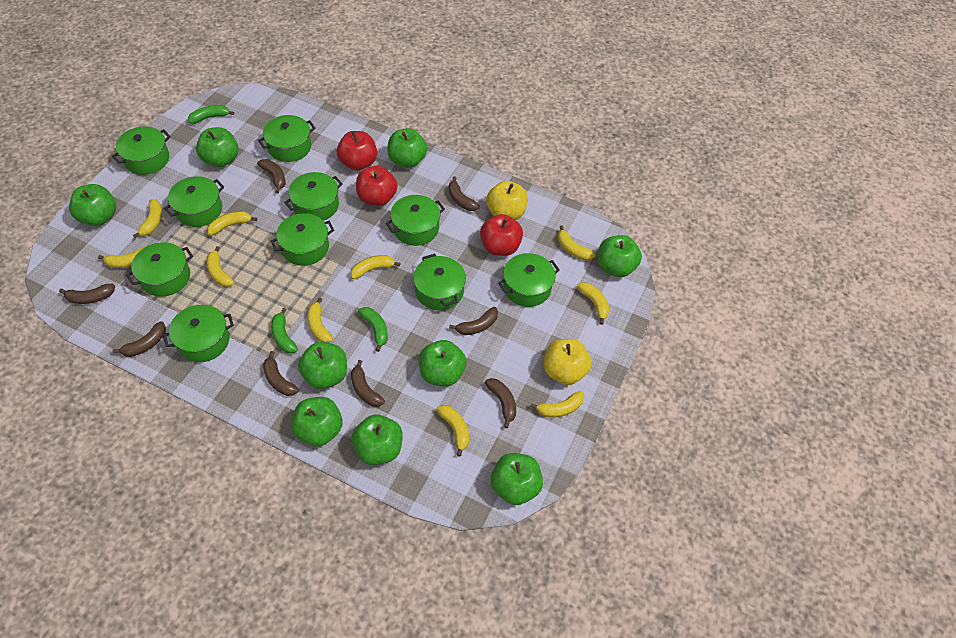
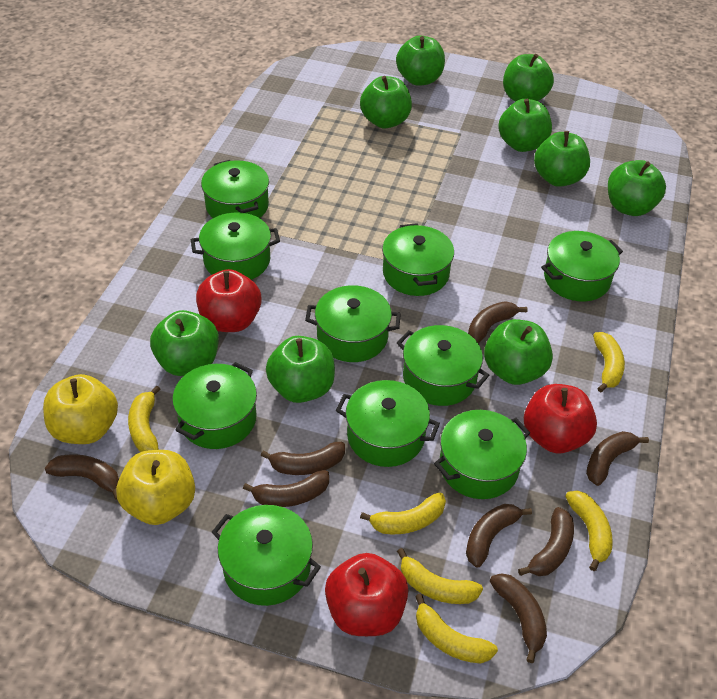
green banana: 3 -> 0
yellow banana: 10 -> 6

